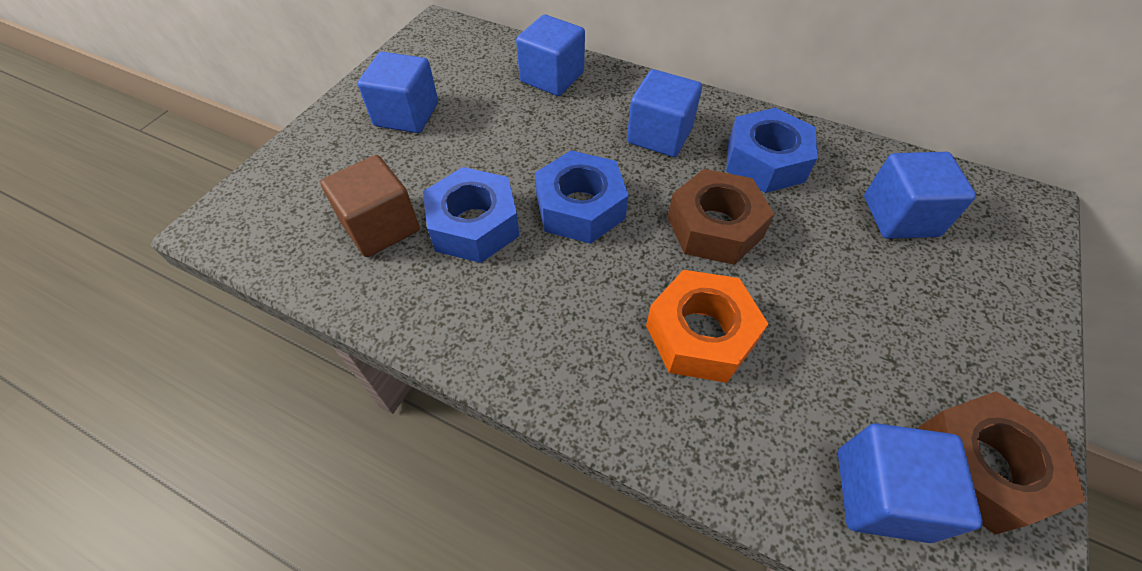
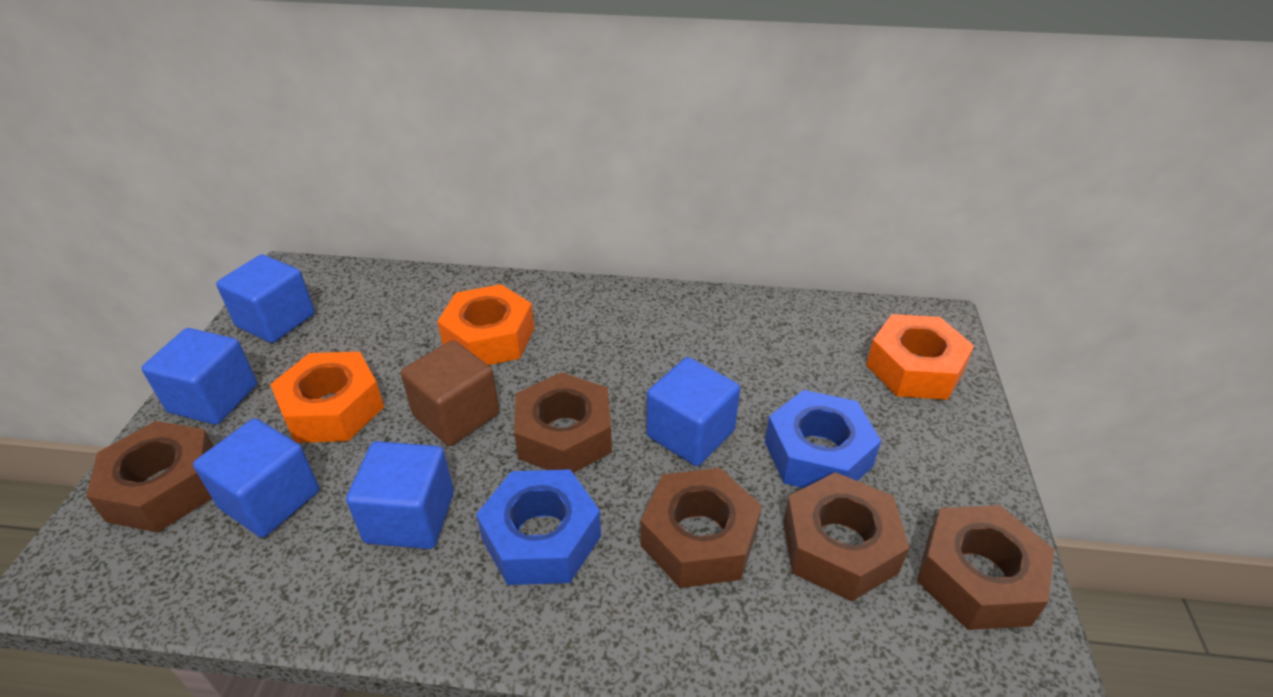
blue nut: 3 -> 2
brown nut: 2 -> 5
orange nut: 1 -> 3

